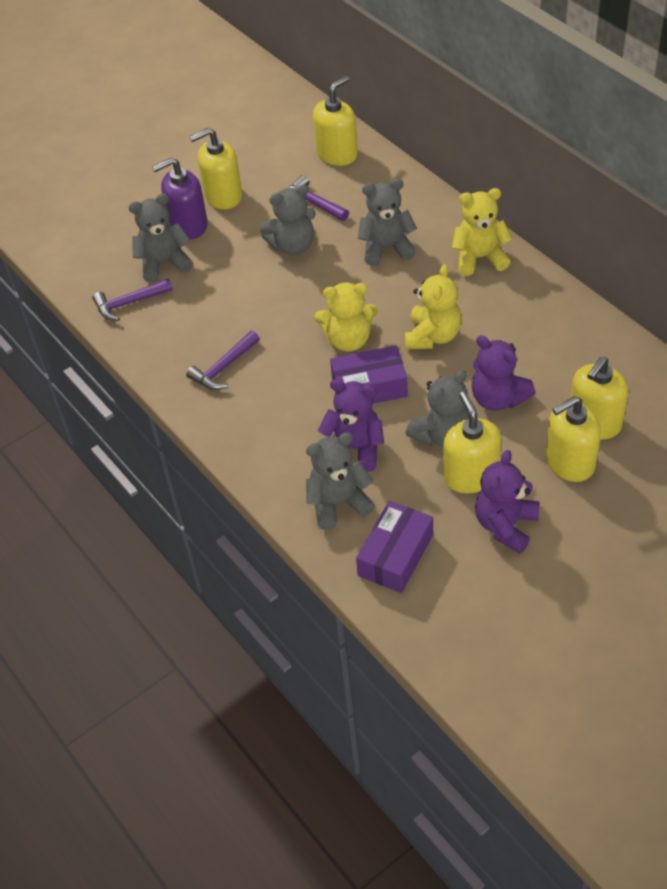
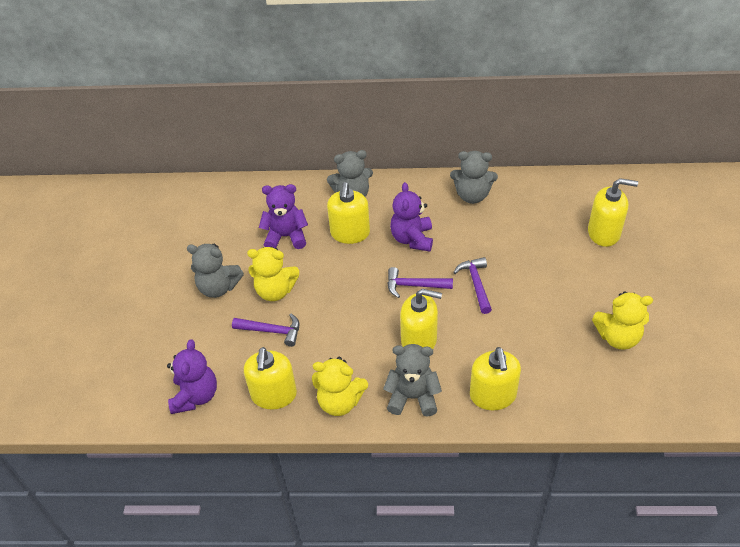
grey teddy bear: 5 -> 4
purple box: 2 -> 0
purple soap dispenser: 1 -> 0

